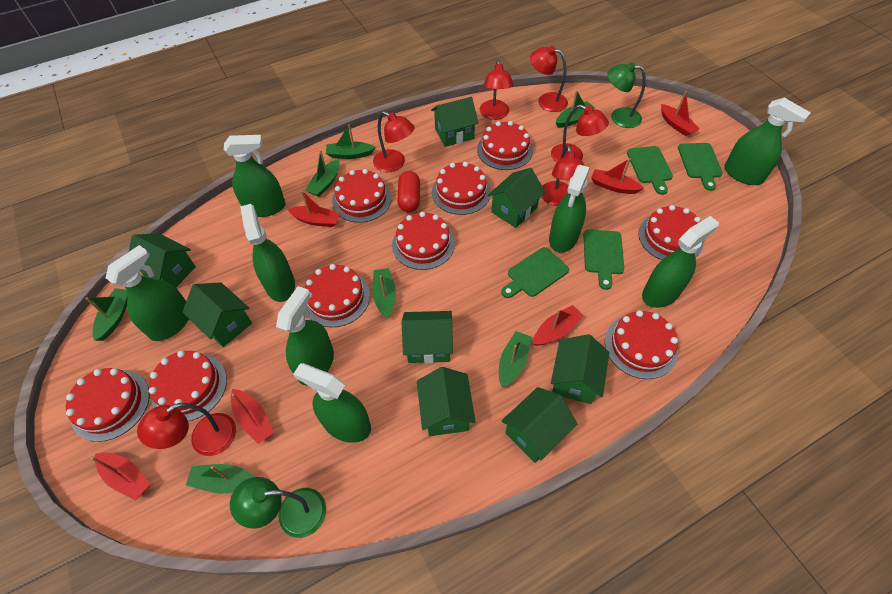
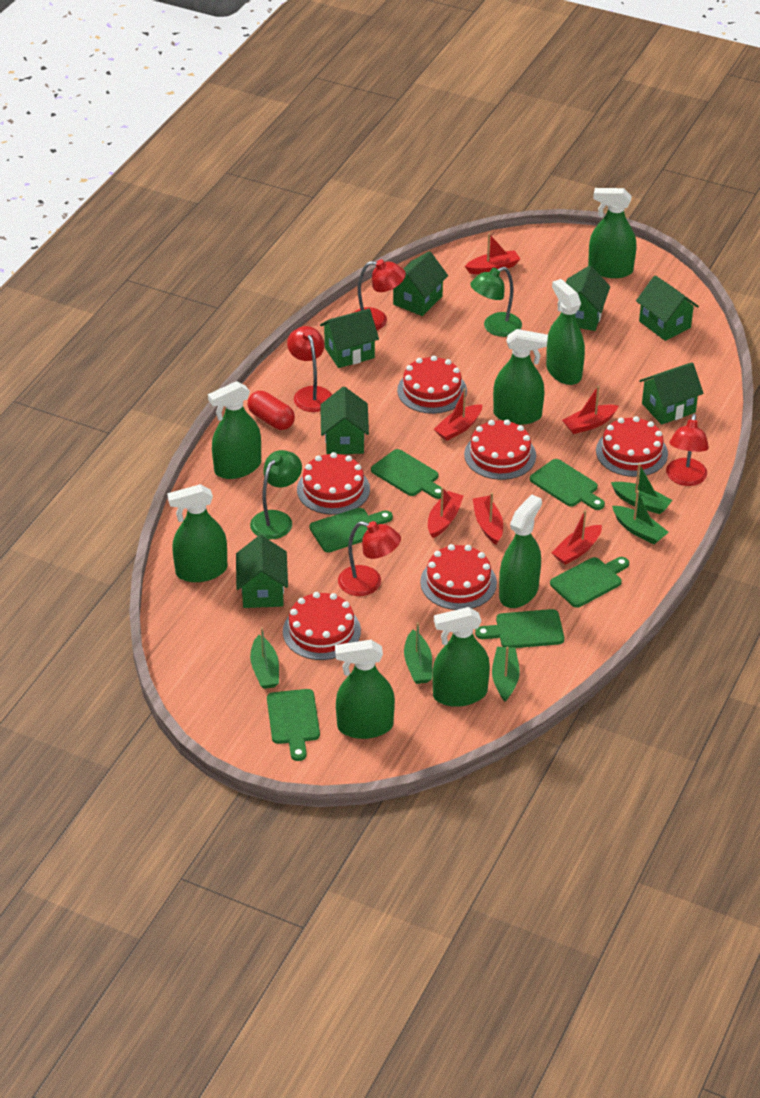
green boat: 7 -> 5
green cutting board: 4 -> 6
green house: 8 -> 7
red cake: 9 -> 6
red lamp: 6 -> 4

